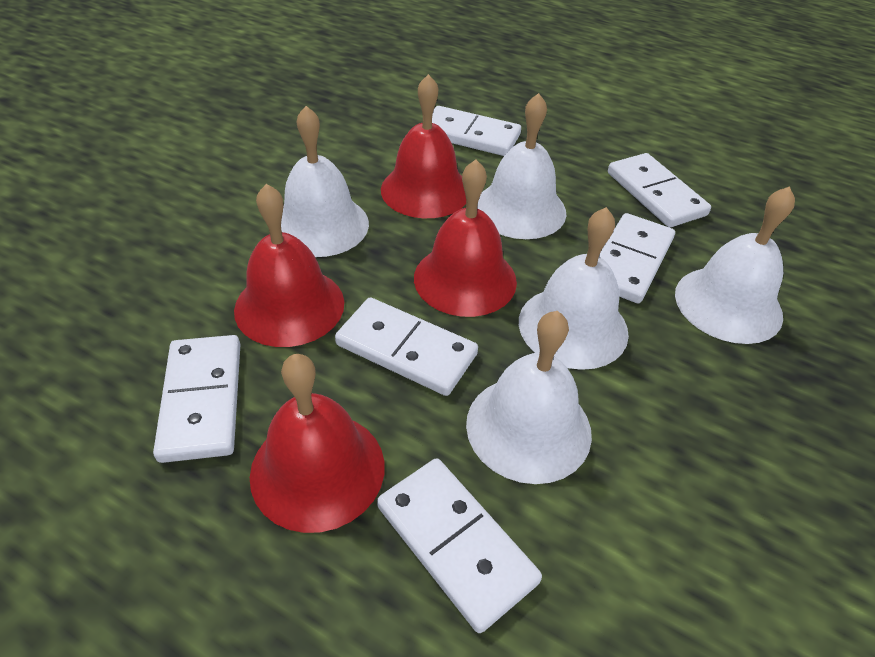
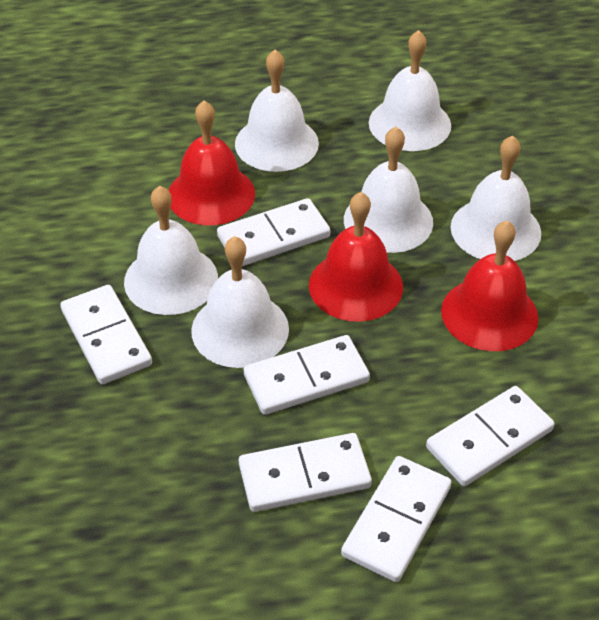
red bell: 4 -> 3
white bell: 5 -> 6

